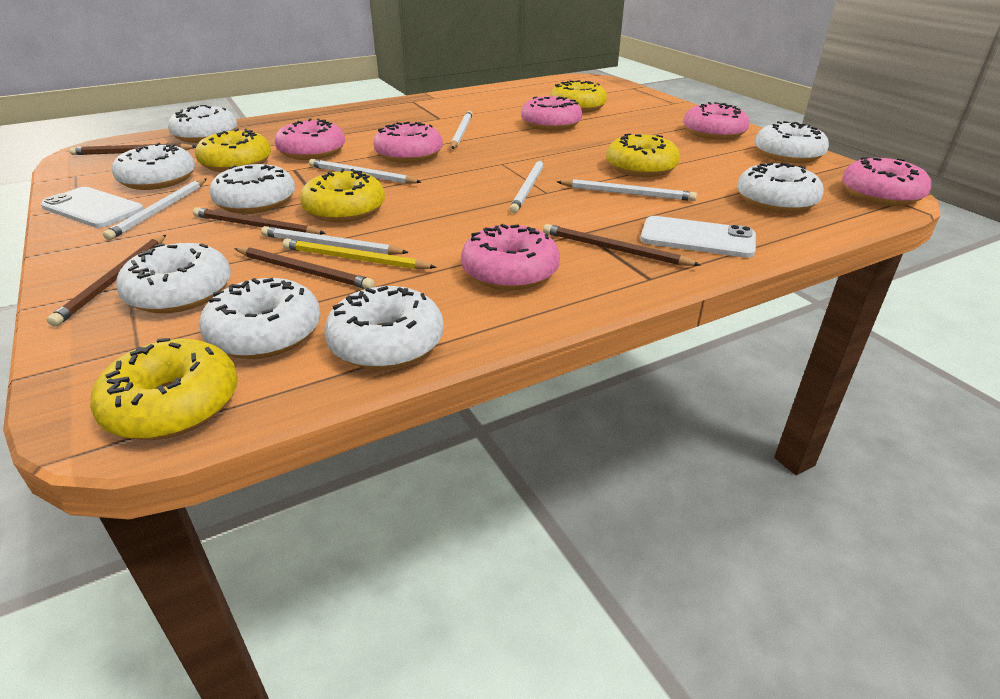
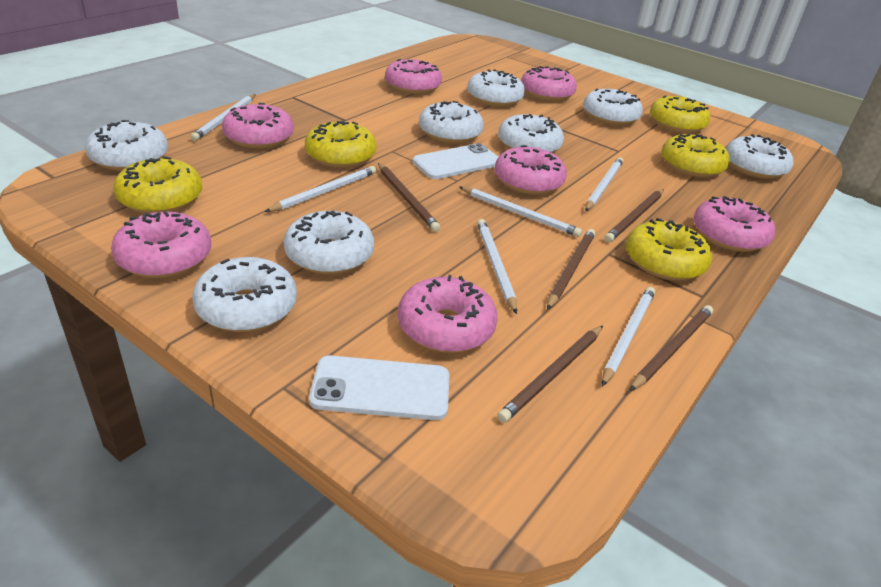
pink donut: 6 -> 7
yellow pencil: 1 -> 0

